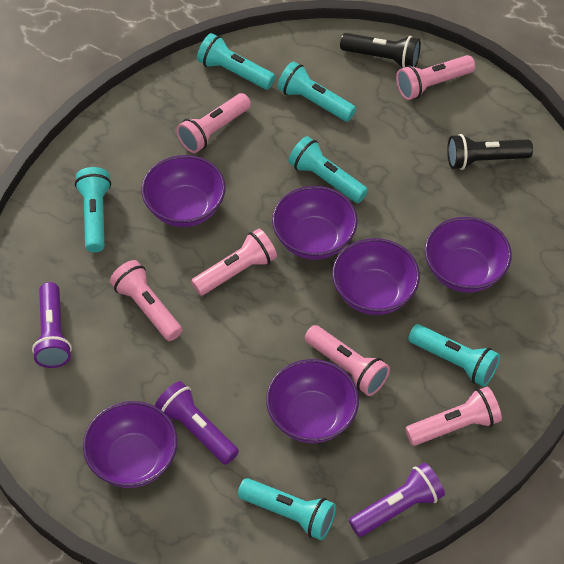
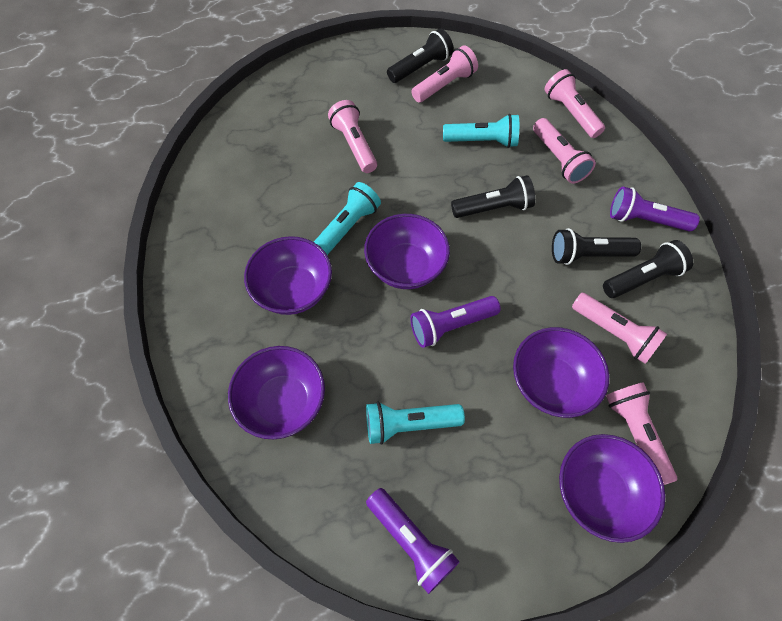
black flashlight: 2 -> 4
purple bowl: 6 -> 5
turquoise flashlight: 6 -> 3

